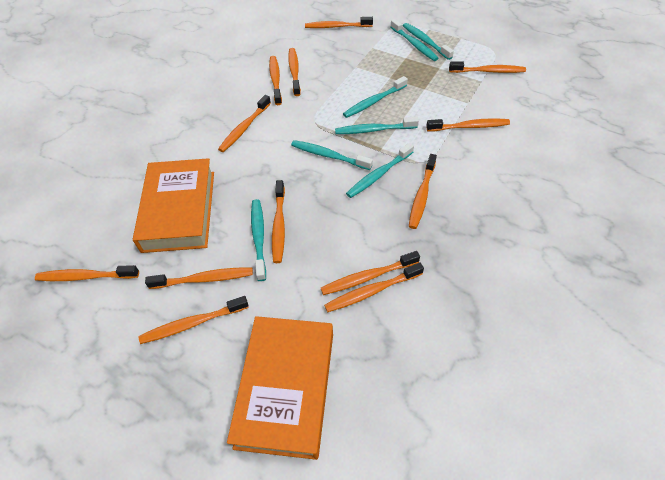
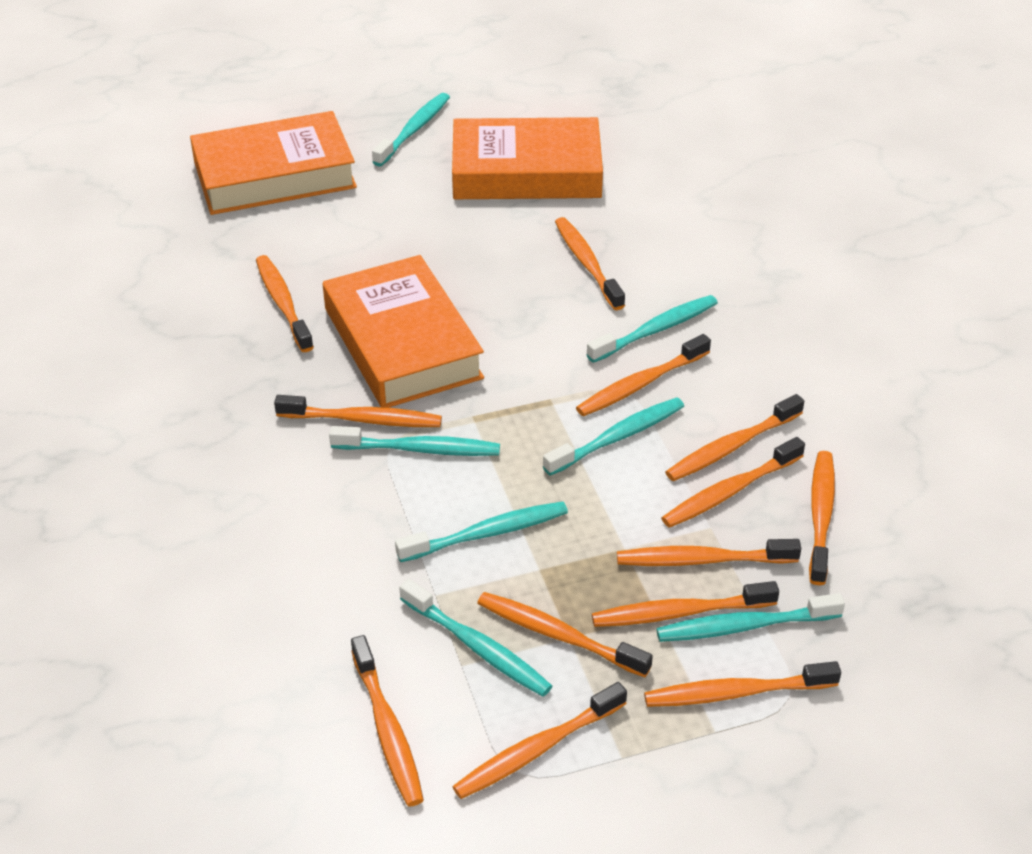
orange book: 2 -> 3

